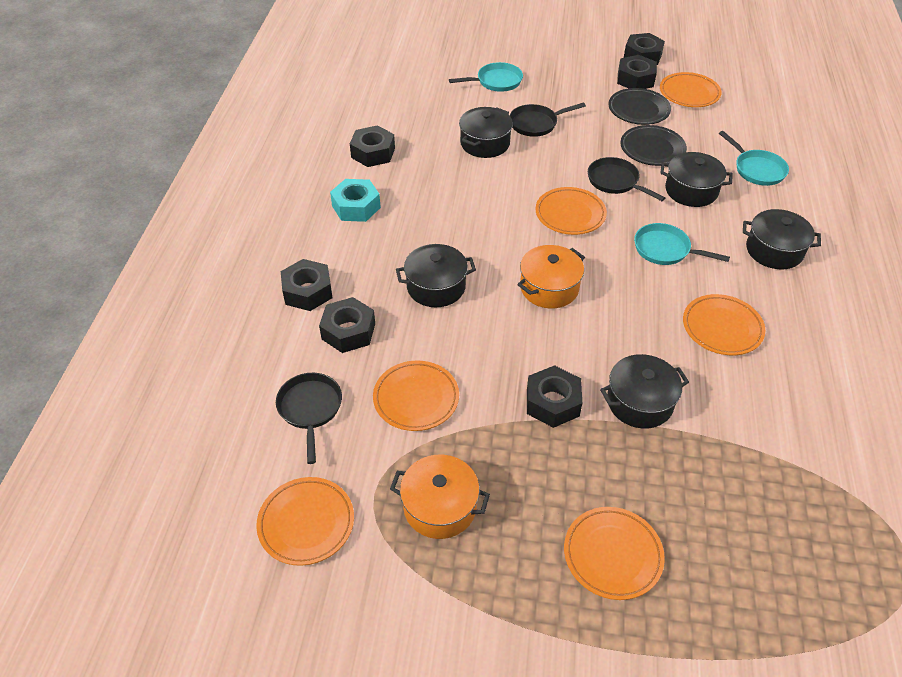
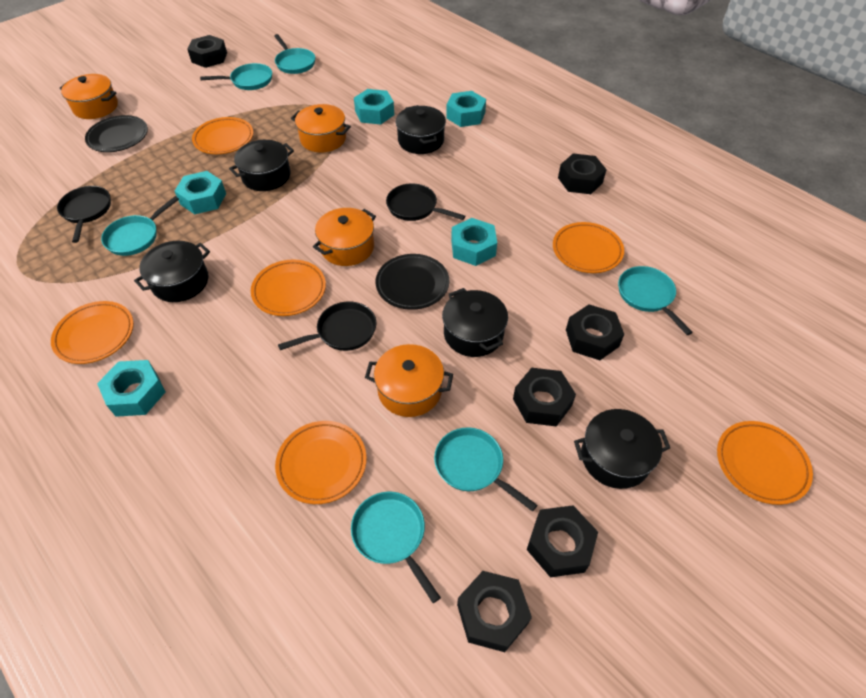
orange pot: 2 -> 4
turquoise nut: 1 -> 5
turquoise pan: 3 -> 6

